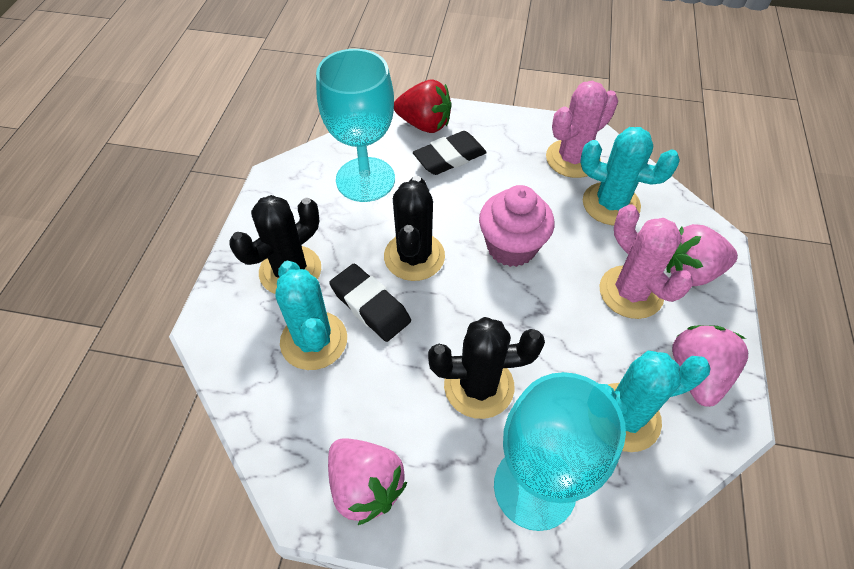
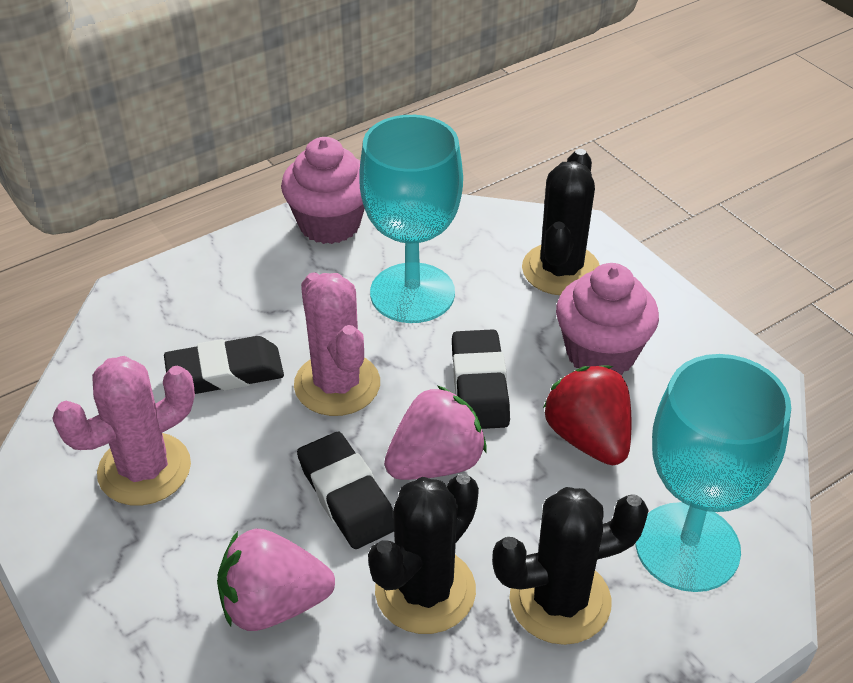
black eraser: 2 -> 3
pink cupcake: 1 -> 2
pink strawberry: 3 -> 2
turquoise cactus: 3 -> 0

